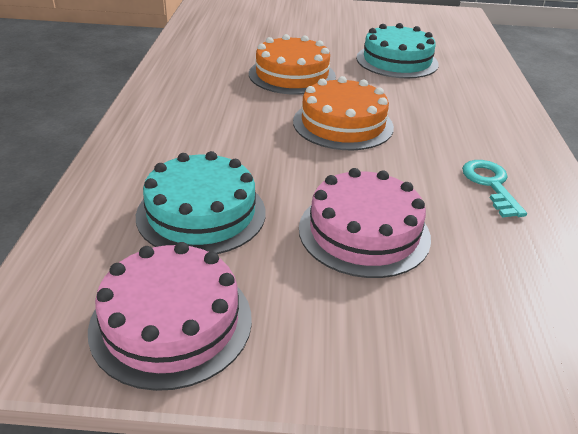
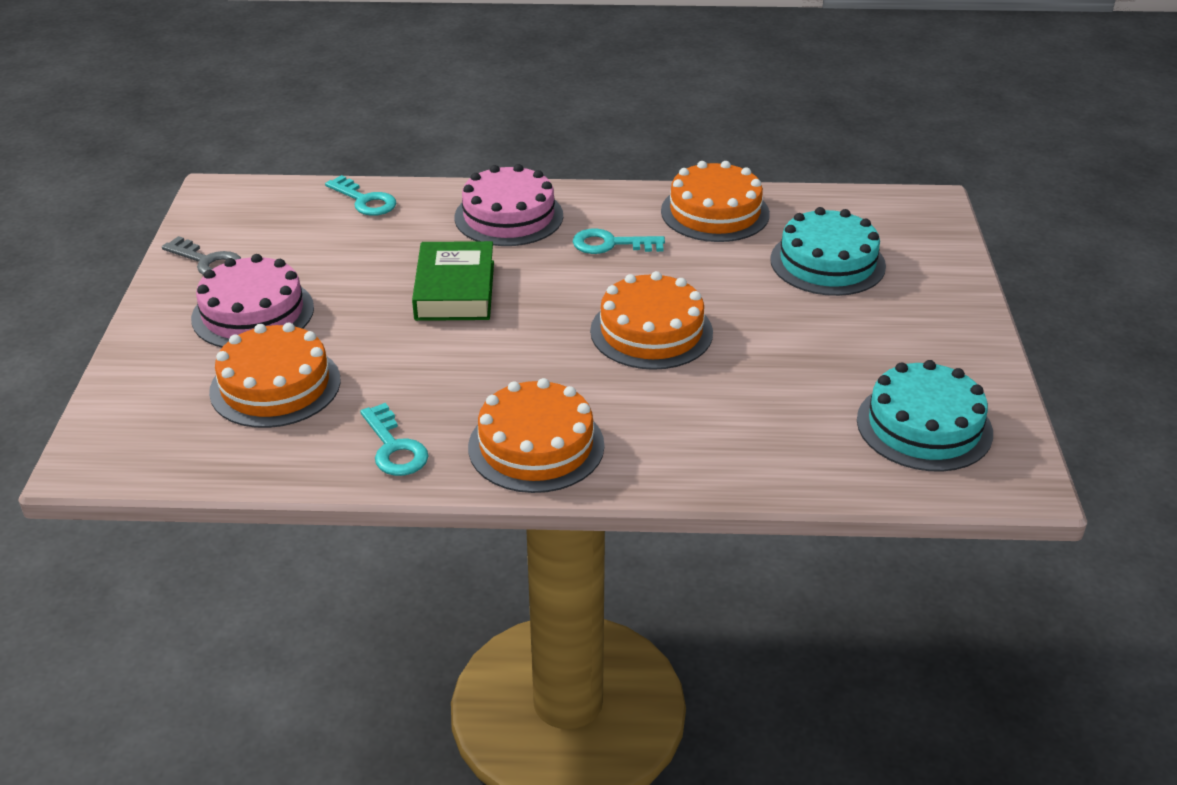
green book: 0 -> 1
grey key: 0 -> 1
orange cake: 2 -> 4
turquoise key: 1 -> 3

